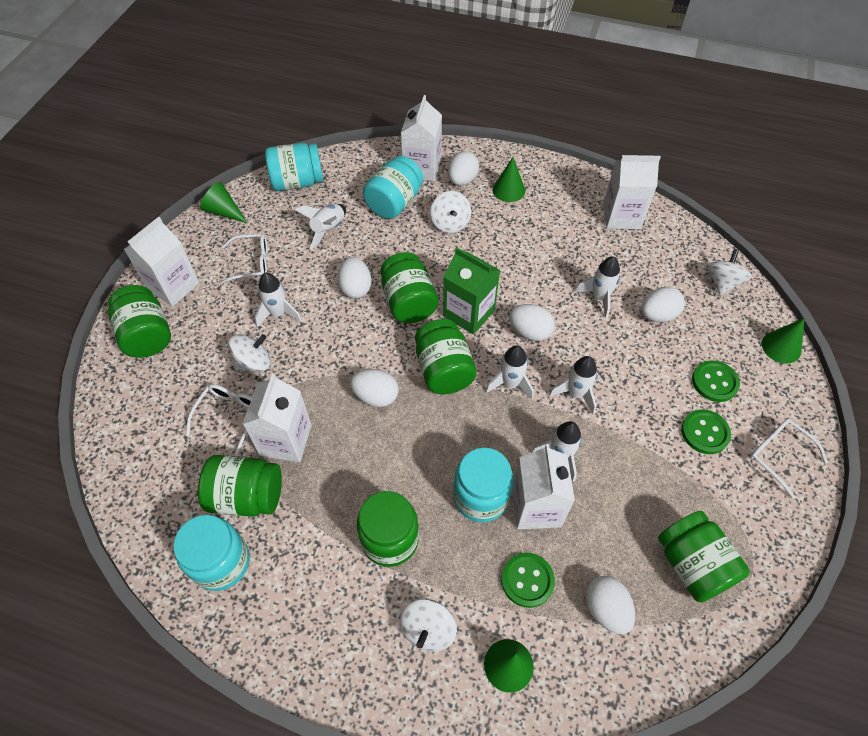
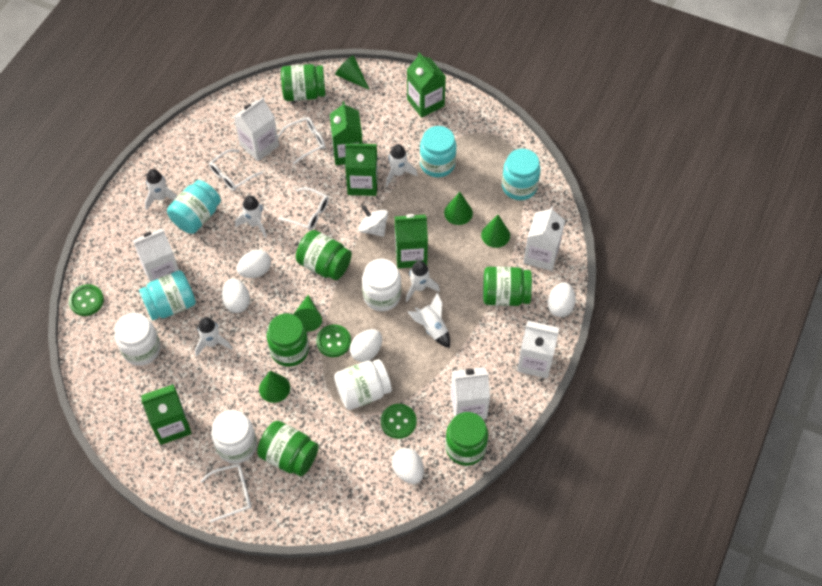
green carton: 1 -> 5
green cone: 4 -> 5
white egg: 6 -> 5
white glasses: 3 -> 4
white jar: 0 -> 4
white spinning top: 4 -> 1

